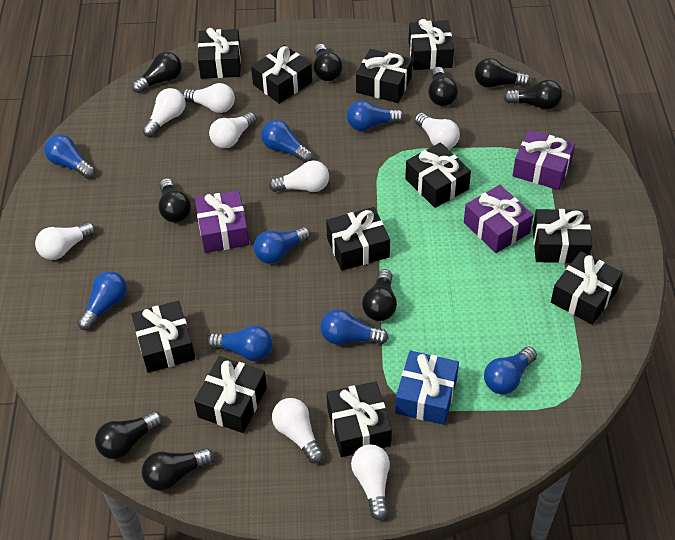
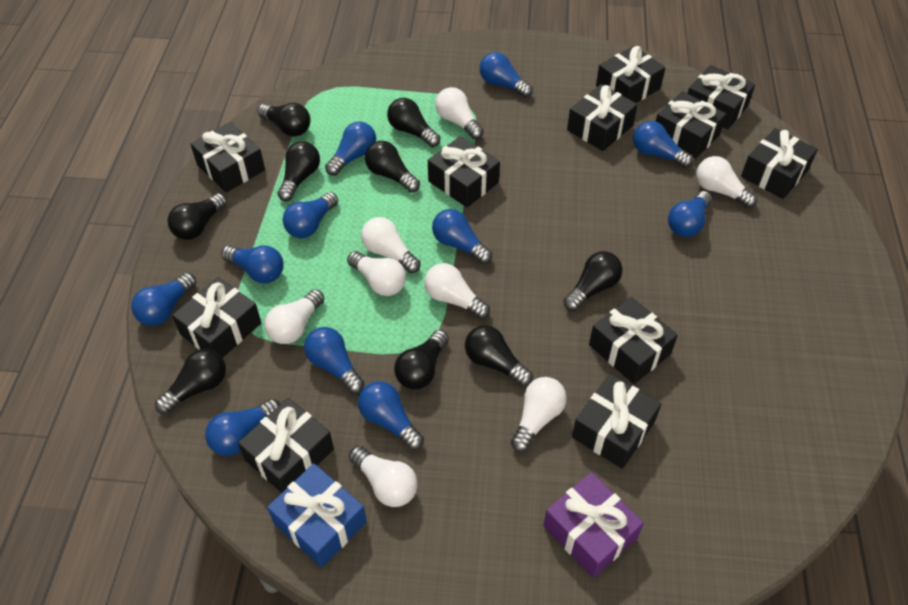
blue light bulb: 8 -> 11
purple gift: 3 -> 1

